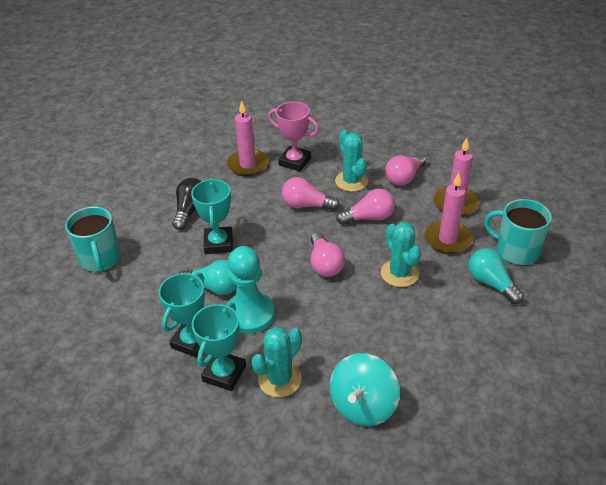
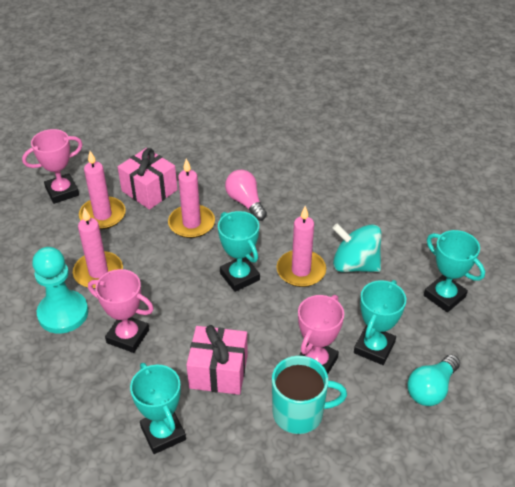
black light bulb: 1 -> 0
pink candle: 3 -> 4
pink gift: 0 -> 2
pink light bulb: 4 -> 1
pink trophy: 1 -> 3
turquoise cactus: 3 -> 0
turquoise light bulb: 2 -> 1
turquoise mug: 2 -> 1
turquoise trophy: 3 -> 4

